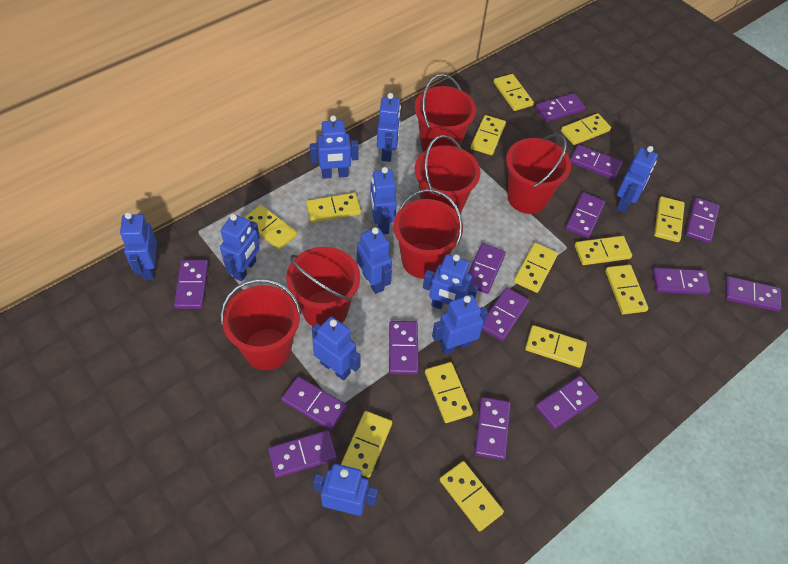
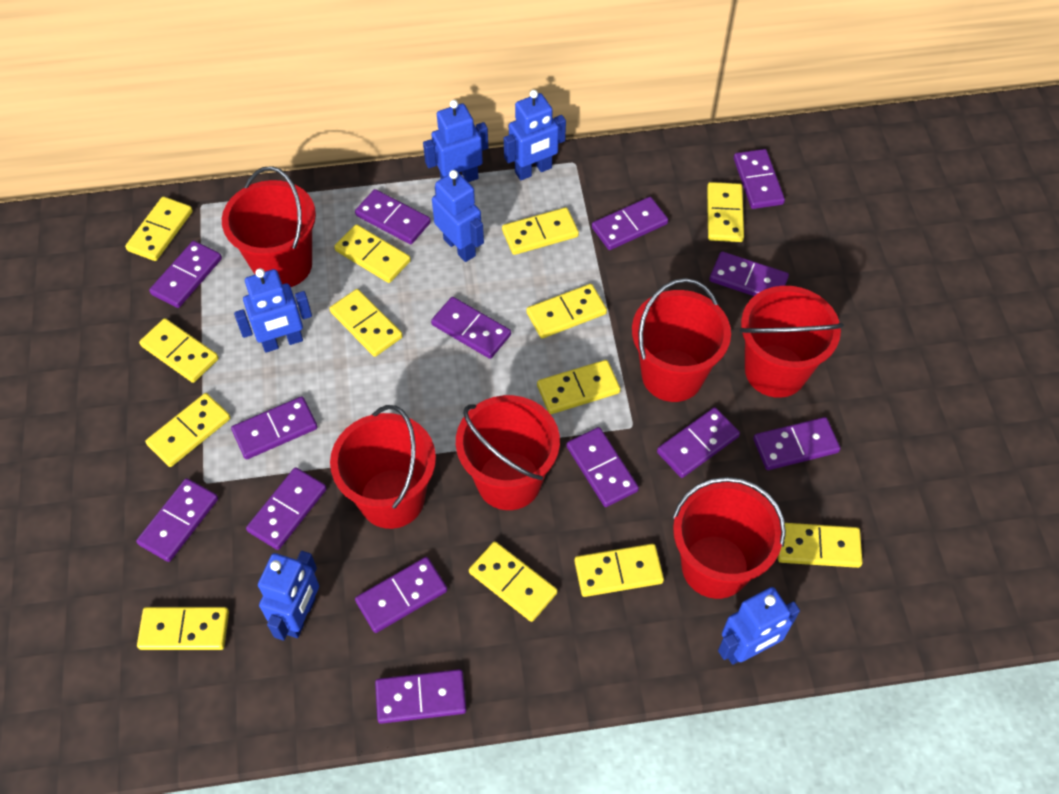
blue robot: 11 -> 6

